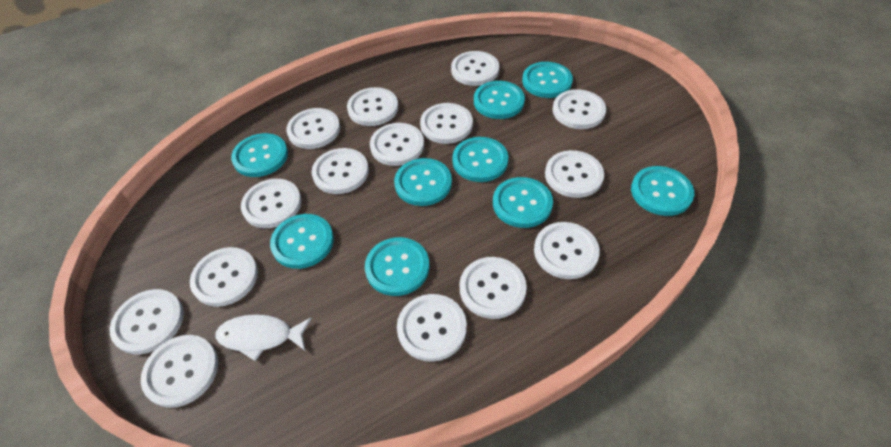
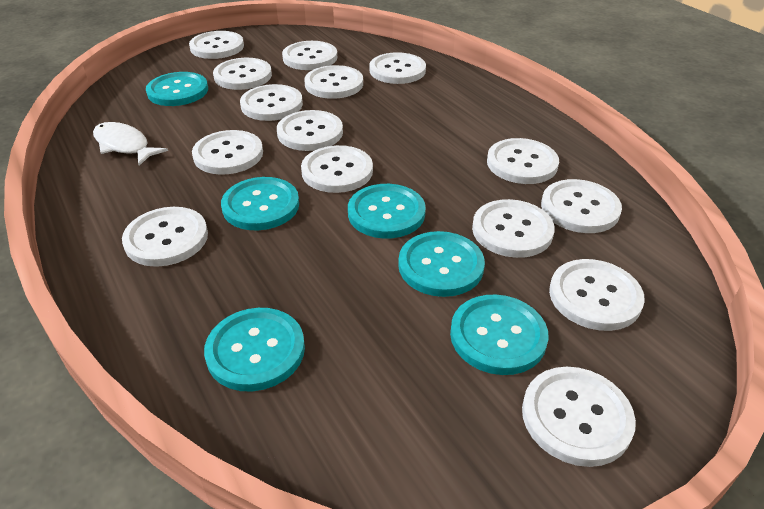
turquoise button: 9 -> 6

